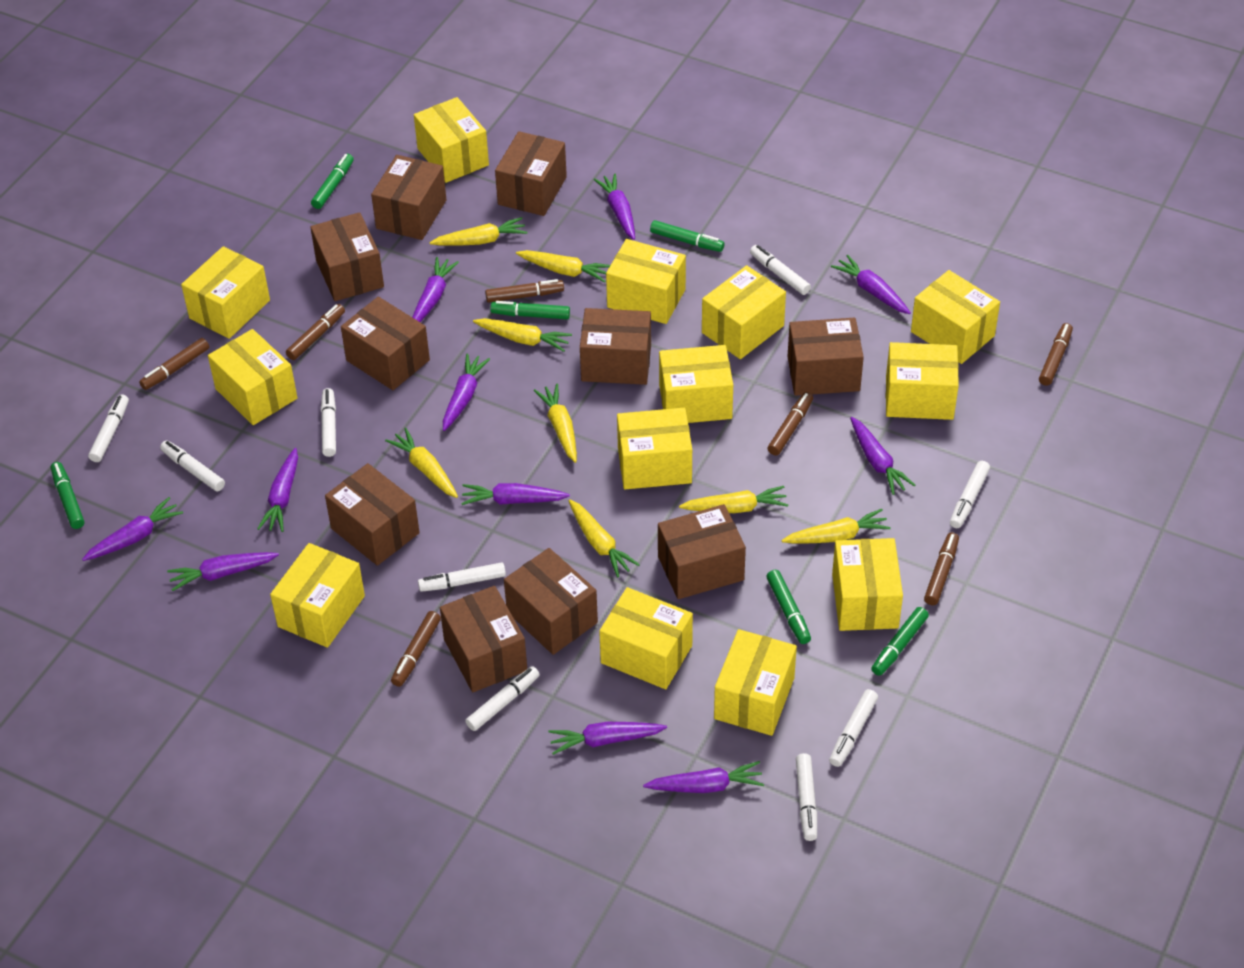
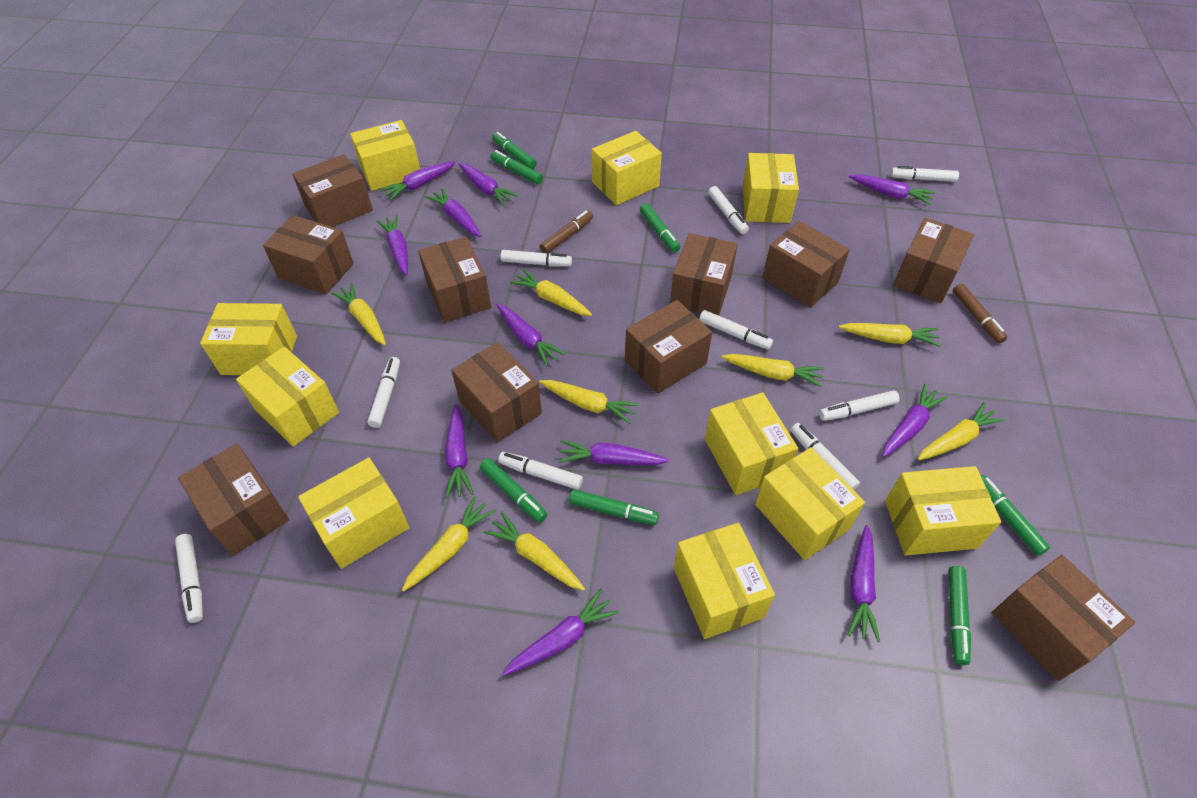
brown marker: 7 -> 2
green marker: 6 -> 7
yellow box: 13 -> 10

